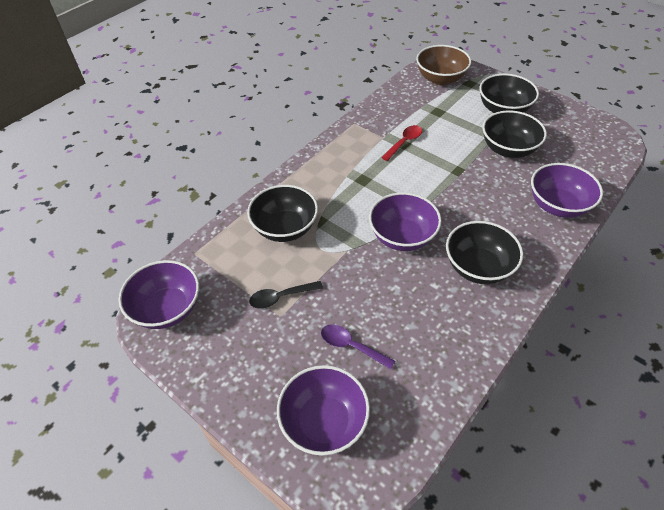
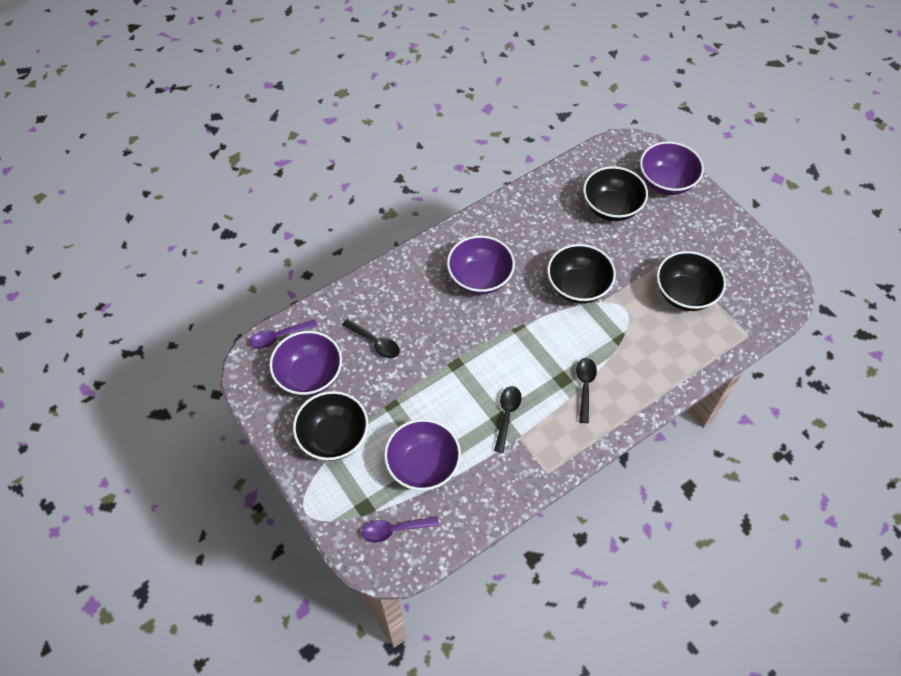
black spoon: 1 -> 3
brown bowl: 1 -> 0
purple spoon: 1 -> 2
red spoon: 1 -> 0

